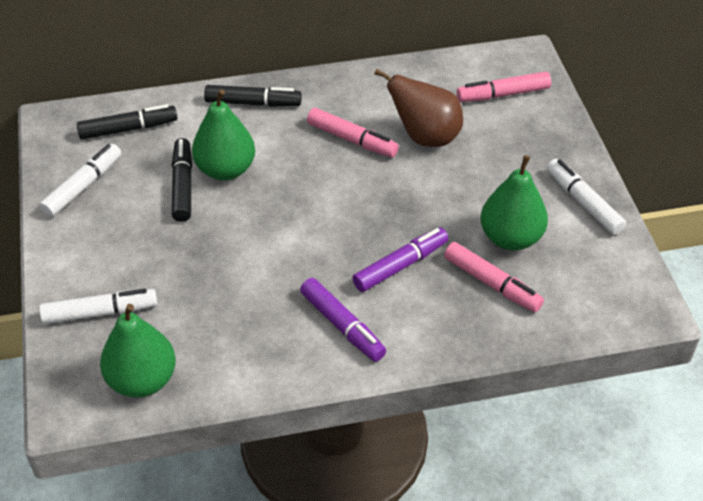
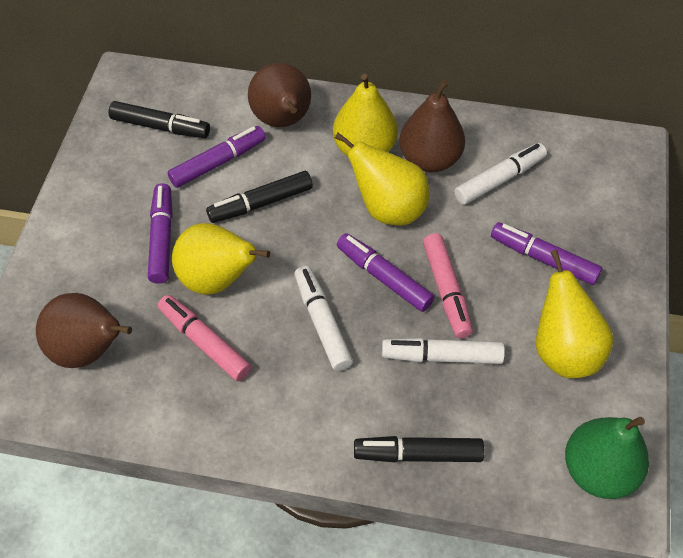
brown pear: 1 -> 3
green pear: 3 -> 1
pink marker: 3 -> 2
purple marker: 2 -> 4
yellow pear: 0 -> 4

